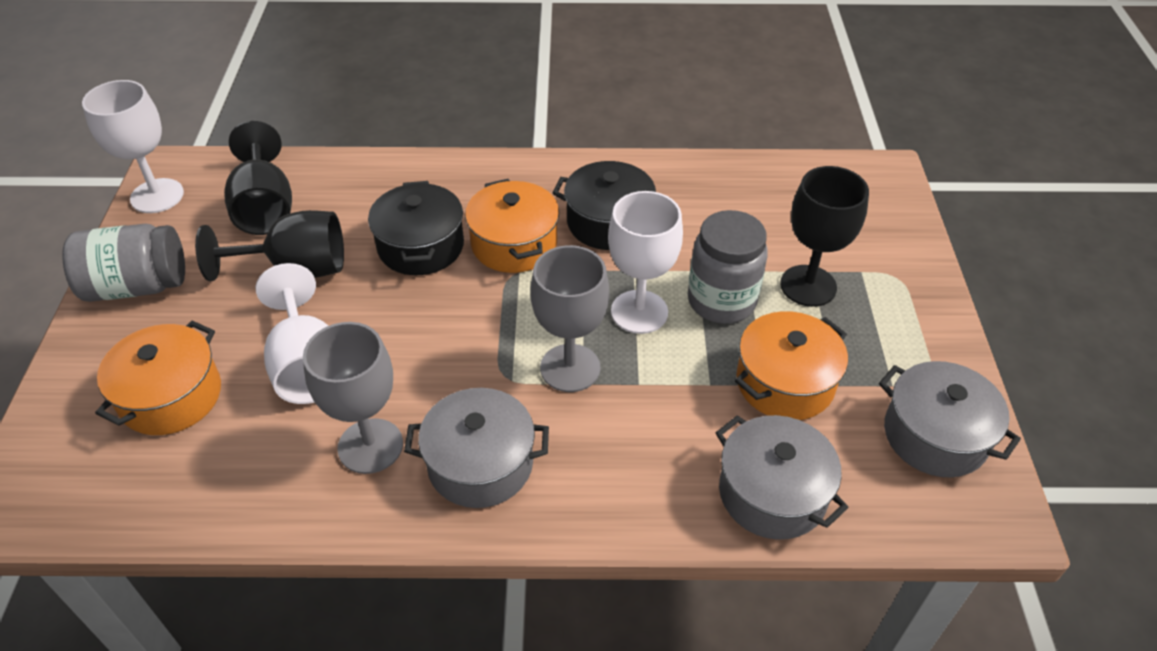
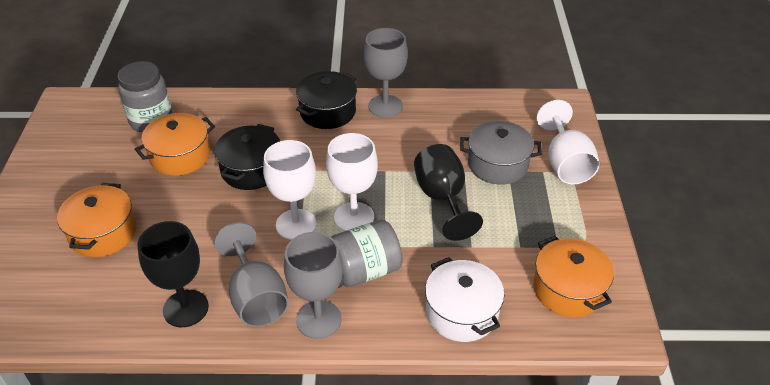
black goblet: 3 -> 2
grey goblet: 2 -> 3
grey pot: 3 -> 1
white pot: 0 -> 1

